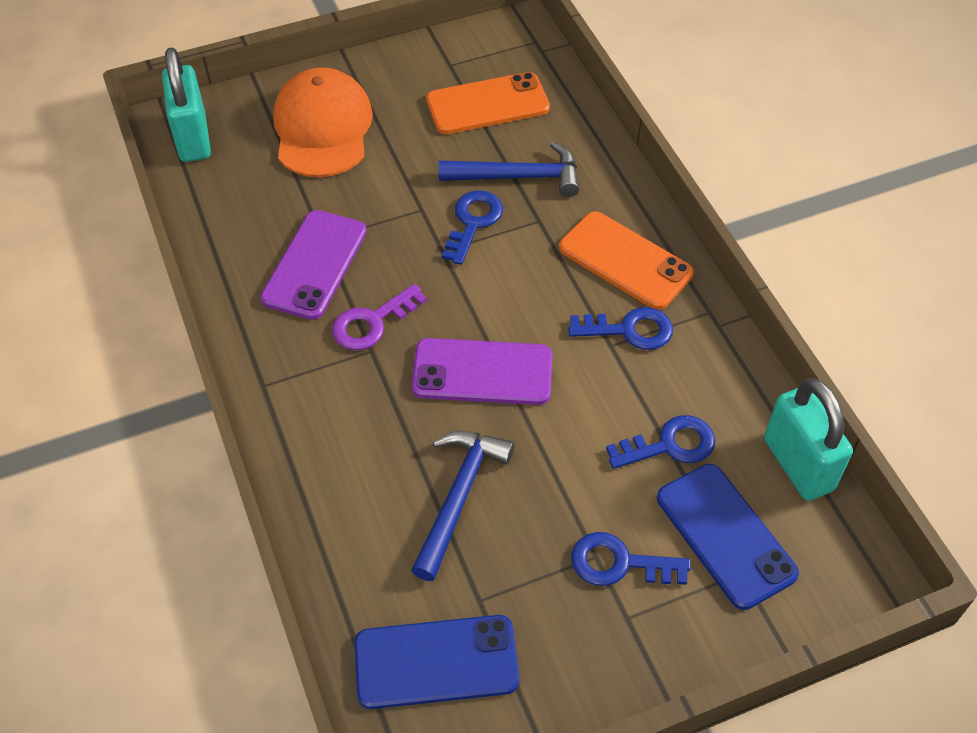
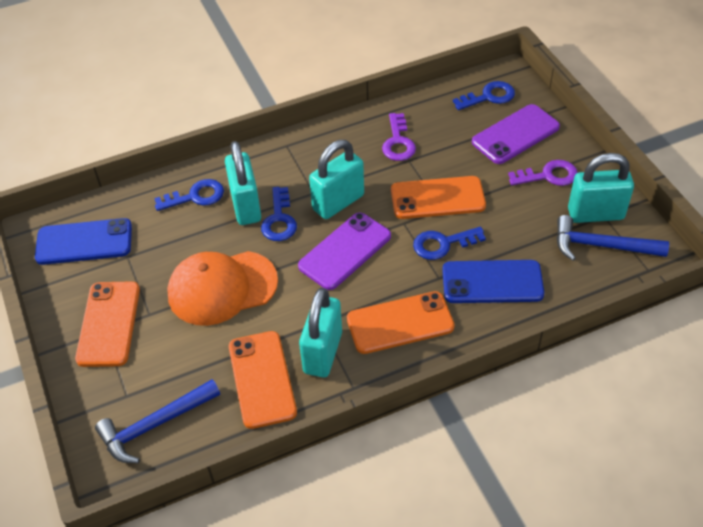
orange phone: 2 -> 4
purple key: 1 -> 2
turquoise padlock: 2 -> 4

